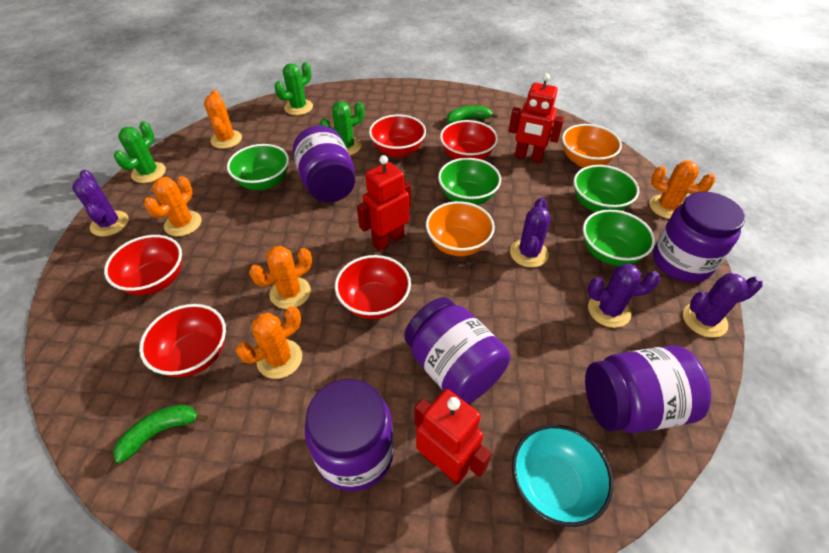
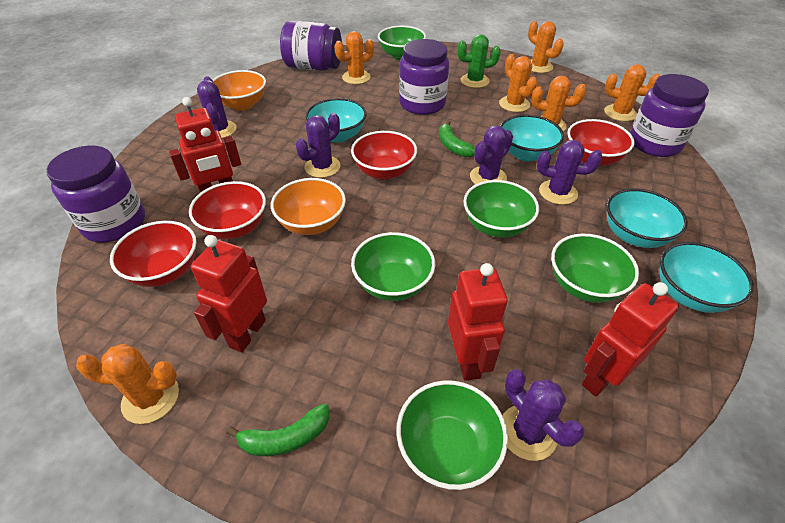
green bowl: 4 -> 5
green cactus: 3 -> 1
orange cactus: 5 -> 6
purple cactus: 4 -> 5
purple jar: 5 -> 4
red bowl: 5 -> 4
red robot: 3 -> 4
turquoise bowl: 1 -> 4

